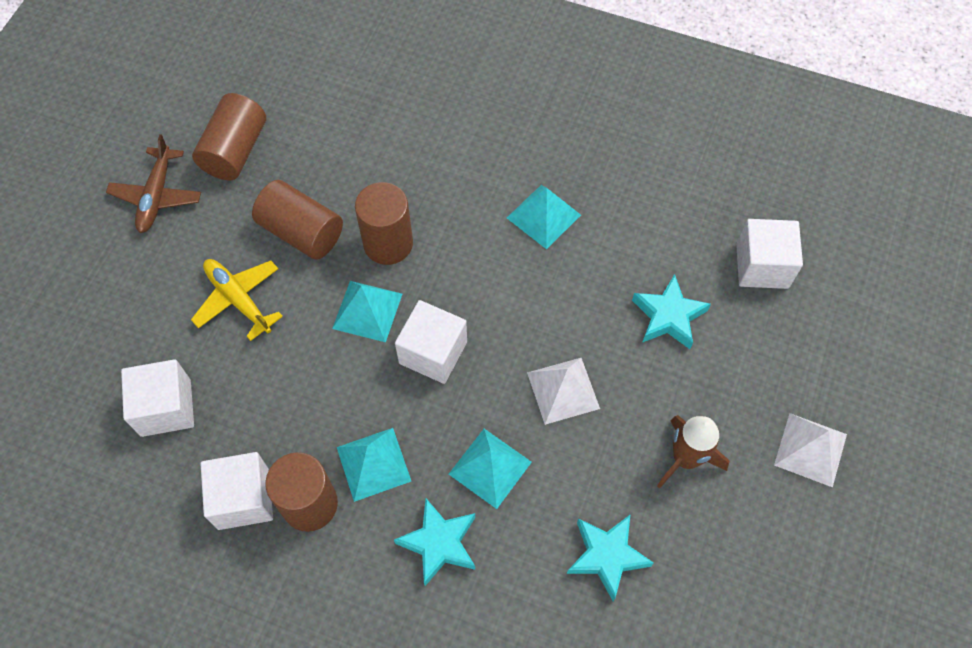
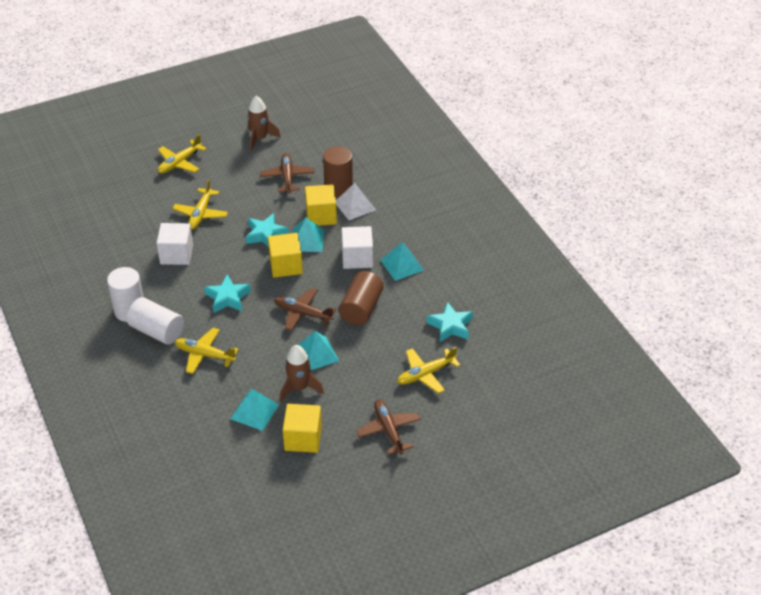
brown cylinder: 4 -> 2
brown plane: 1 -> 3
brown rocket: 1 -> 2
white cube: 4 -> 2
white cylinder: 0 -> 2
white pyramid: 2 -> 1
yellow cube: 0 -> 3
yellow plane: 1 -> 4

